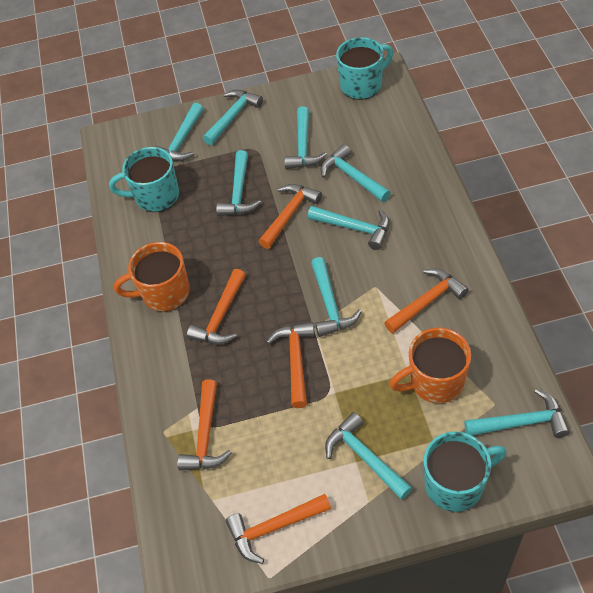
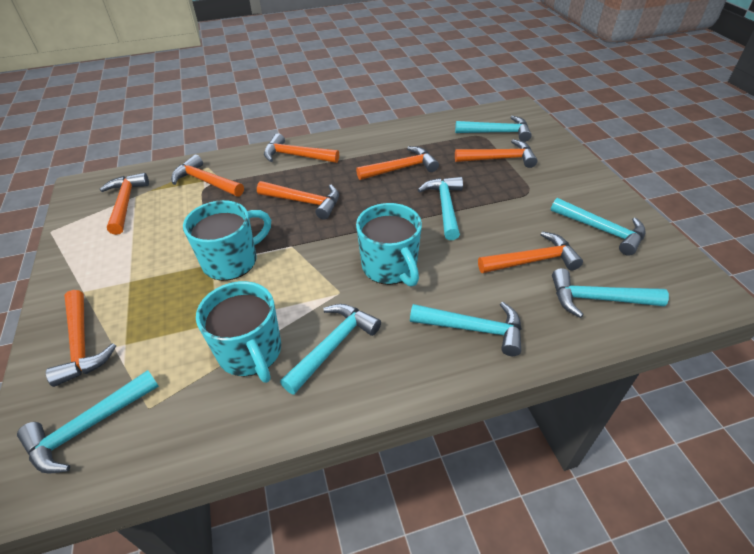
orange hammer: 6 -> 8
orange mug: 2 -> 0
turquoise hammer: 9 -> 7

